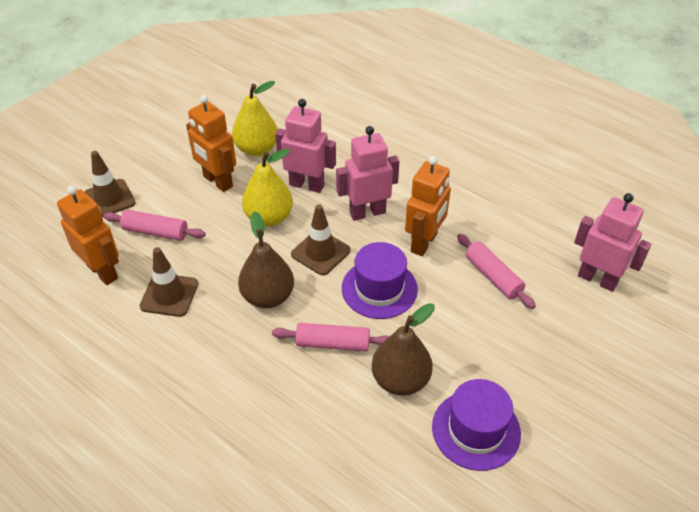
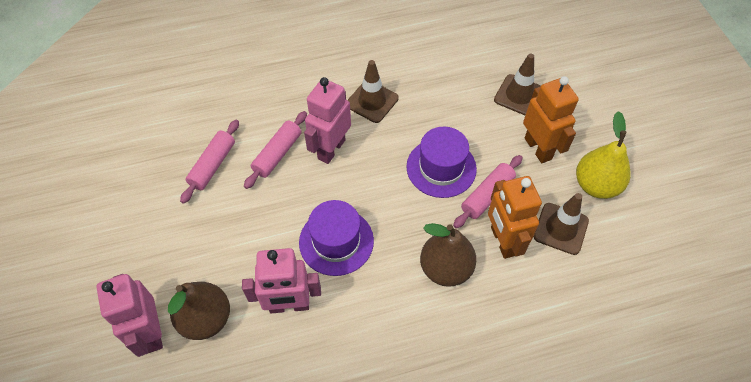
orange robot: 3 -> 2
yellow pear: 2 -> 1

